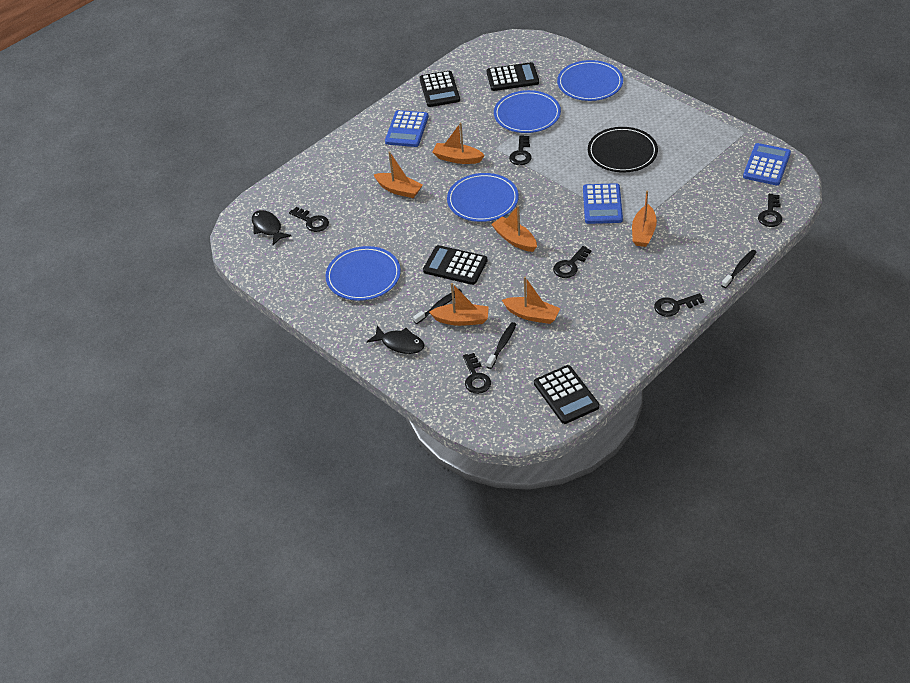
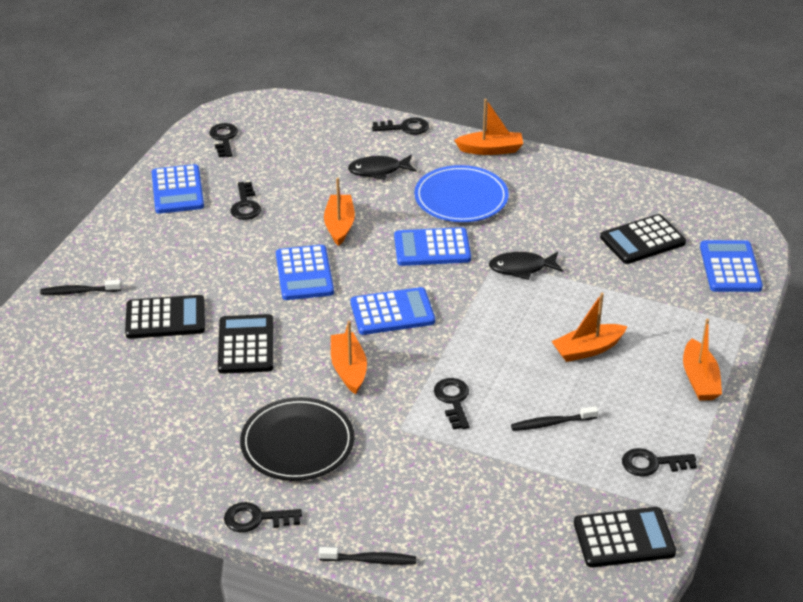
blue calculator: 3 -> 5
blue plate: 4 -> 1
orange boat: 6 -> 5

